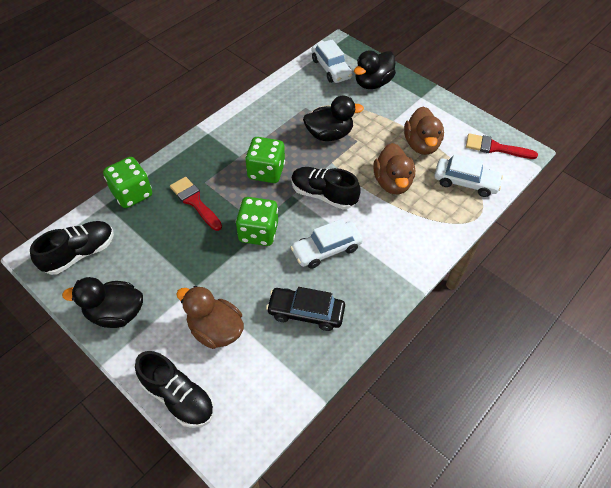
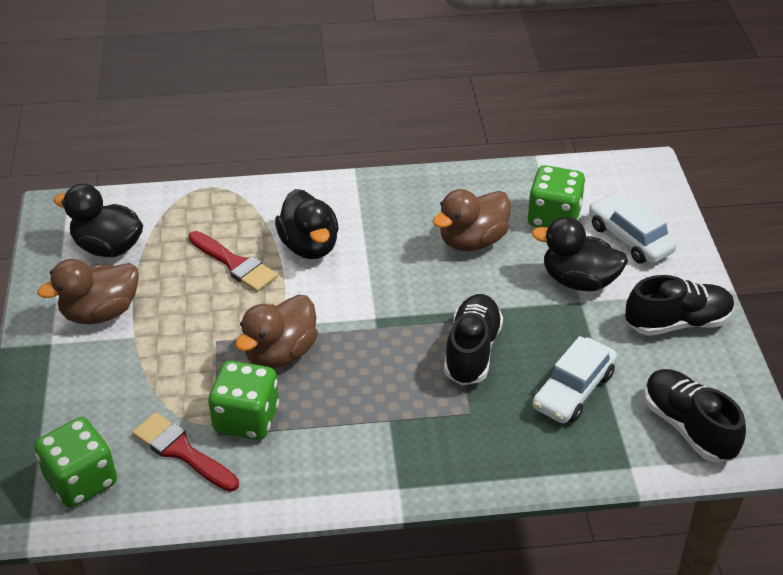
black car: 1 -> 0
white car: 3 -> 2

